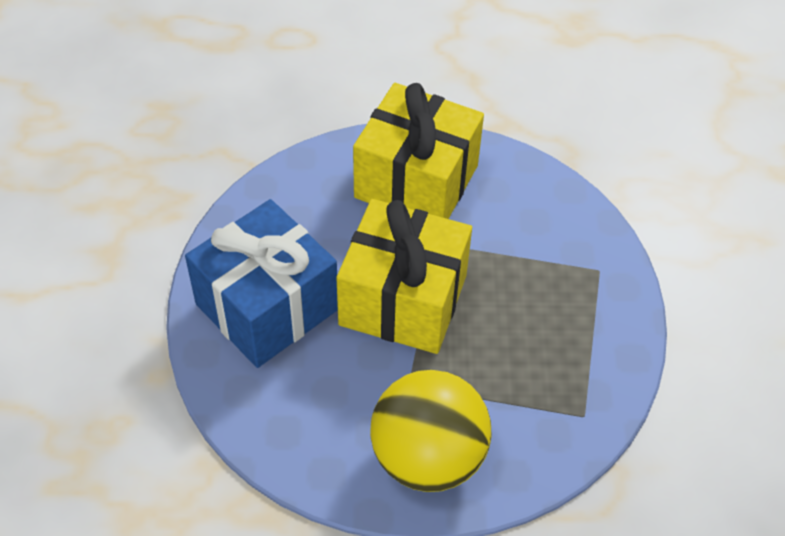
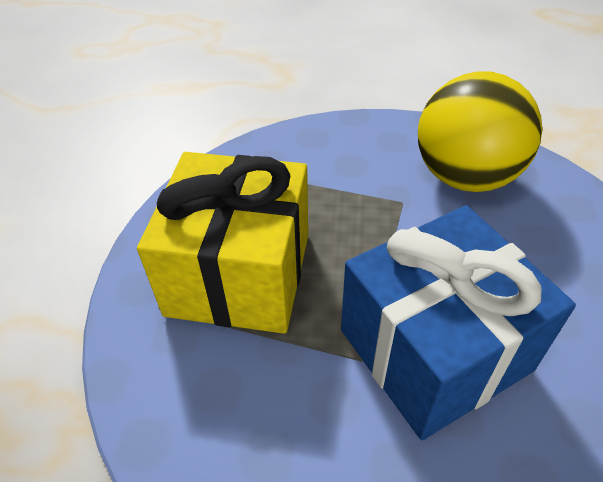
yellow gift: 2 -> 1

